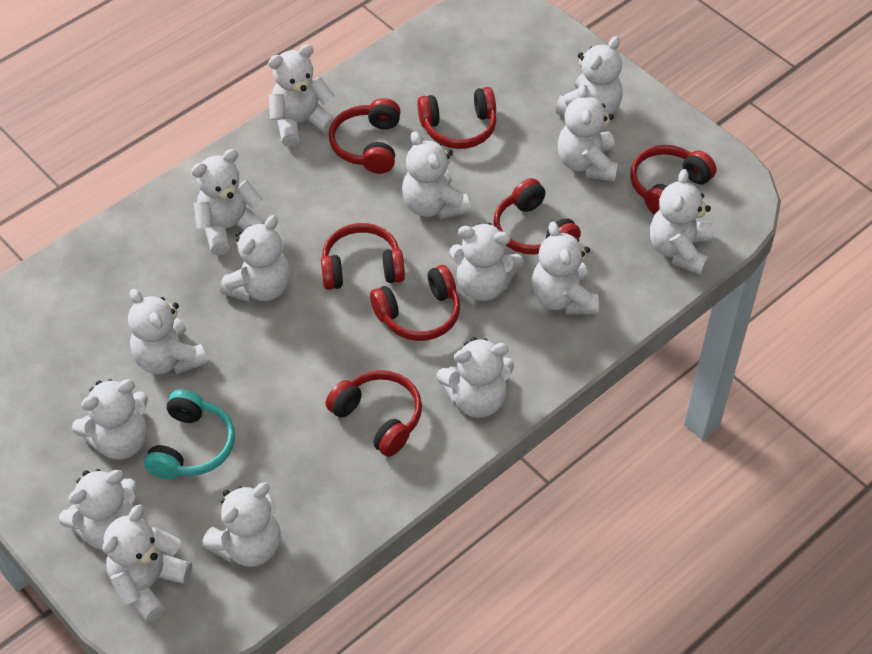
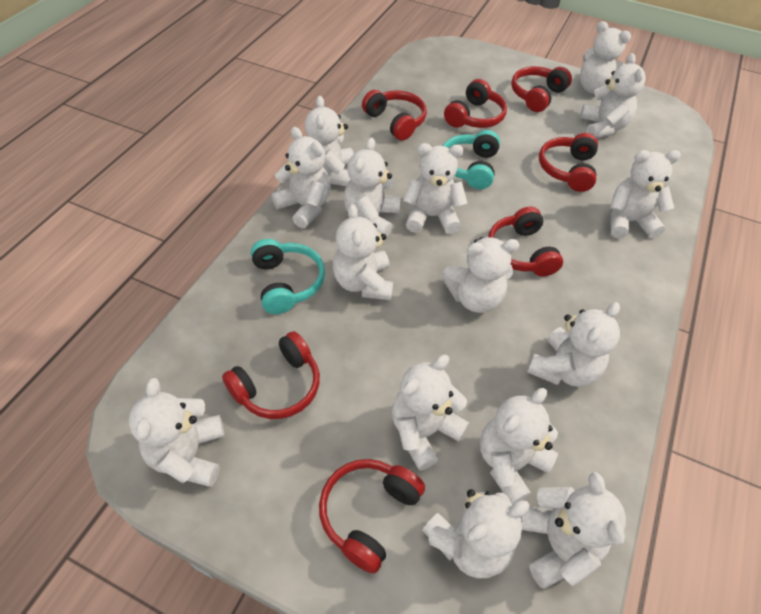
turquoise headphones: 1 -> 2

